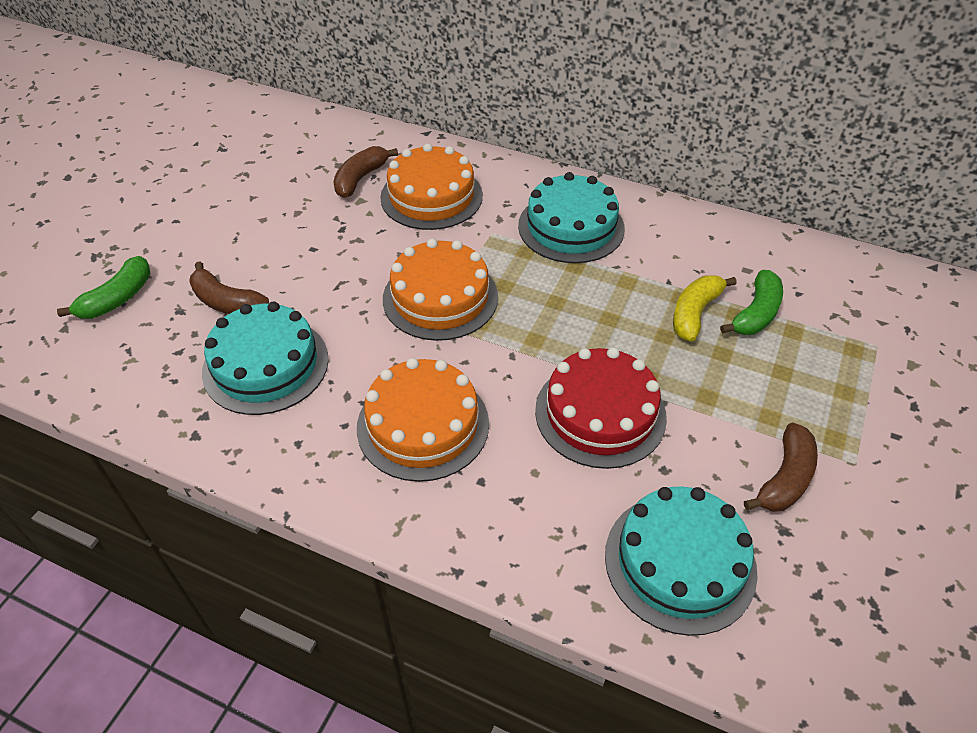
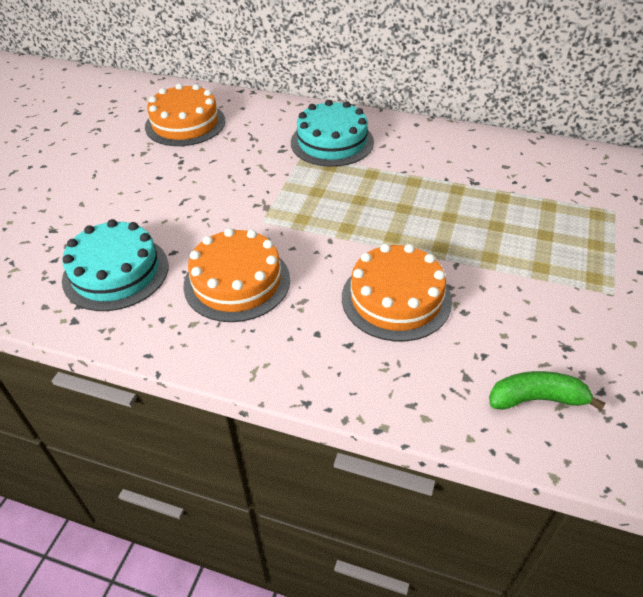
brown banana: 3 -> 0
green banana: 2 -> 1
red cake: 1 -> 0
turquoise cake: 3 -> 2
yellow banana: 1 -> 0

